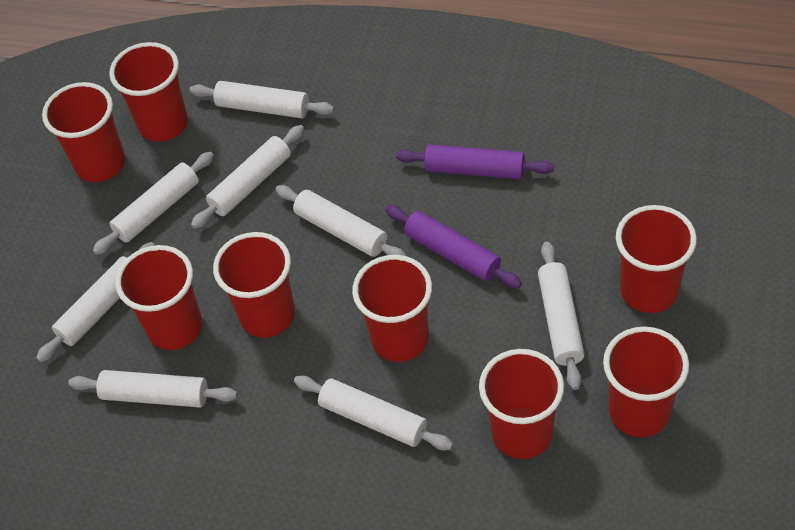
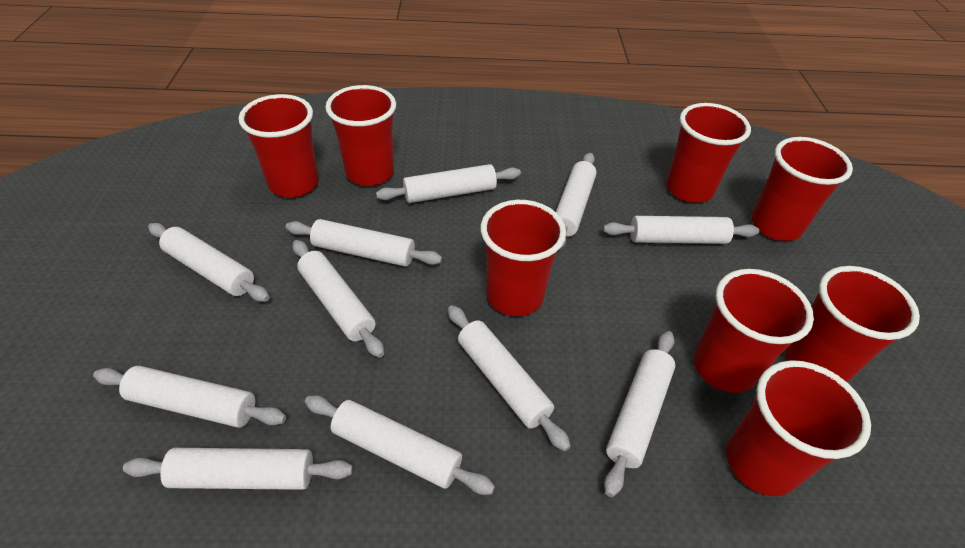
purple rolling pin: 2 -> 0
white rolling pin: 8 -> 11

